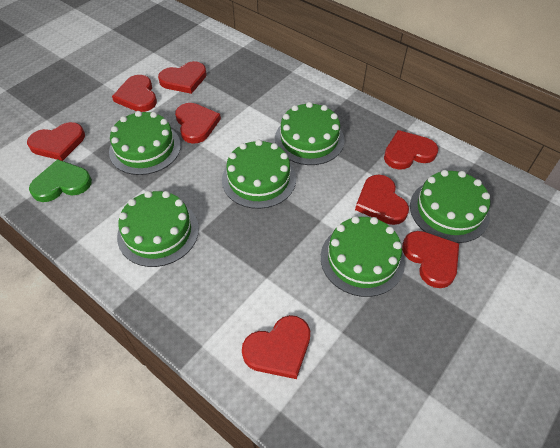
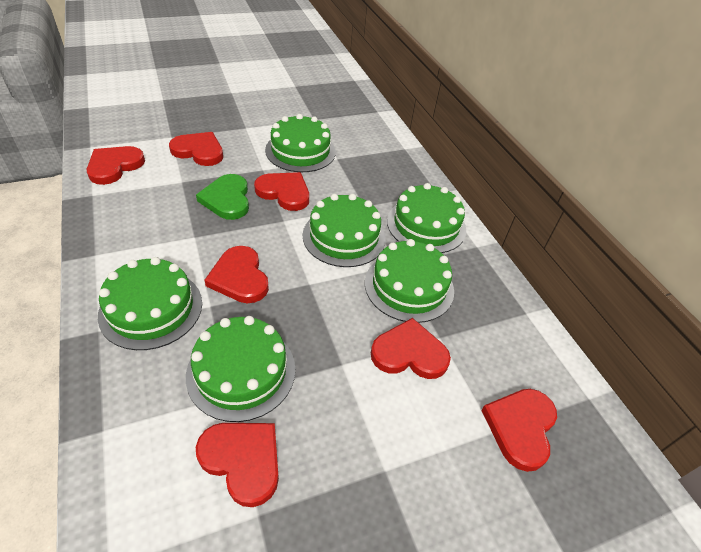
red heart: 8 -> 7

